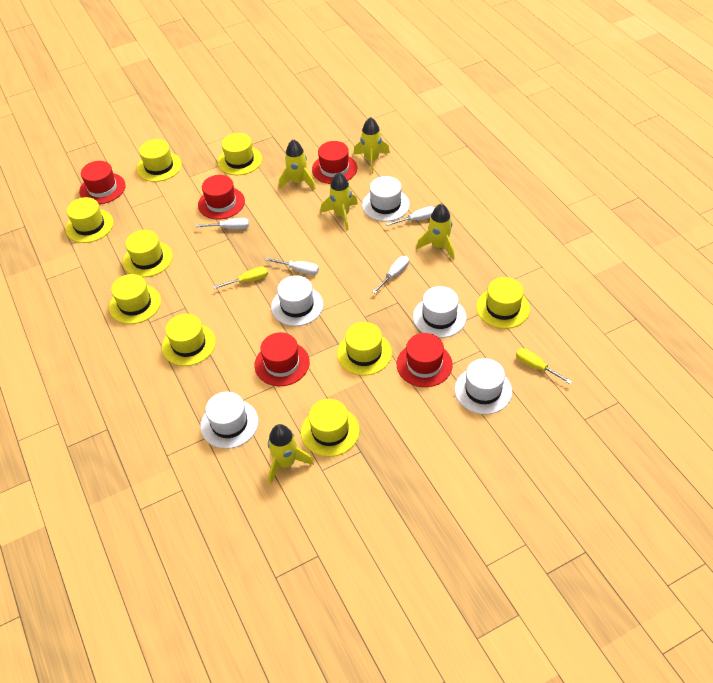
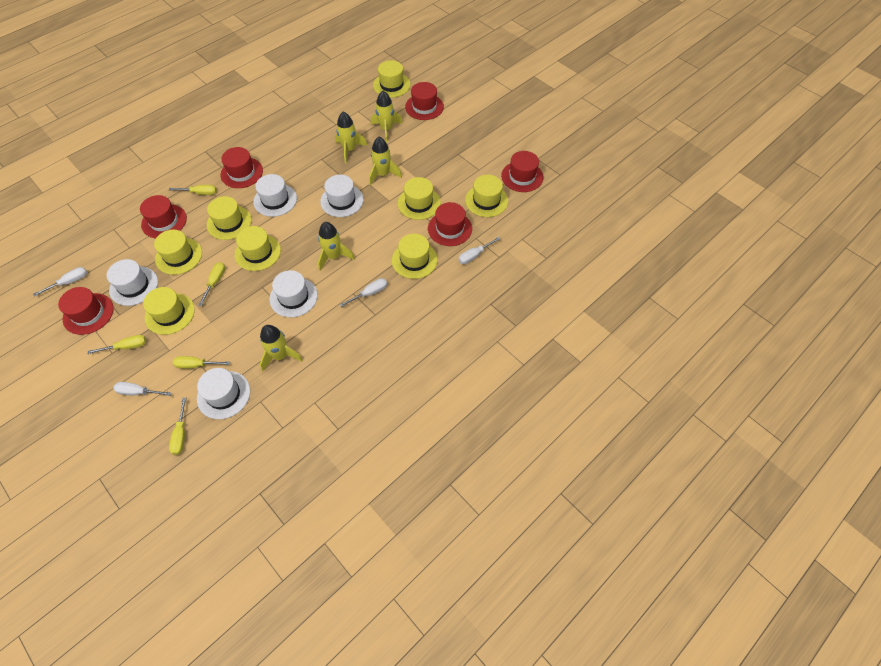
red hat: 5 -> 6
yellow hat: 9 -> 8
yellow screwdriver: 2 -> 5

